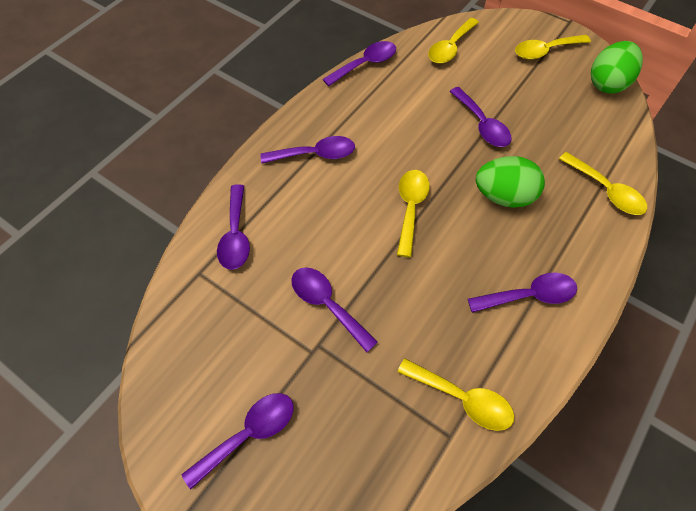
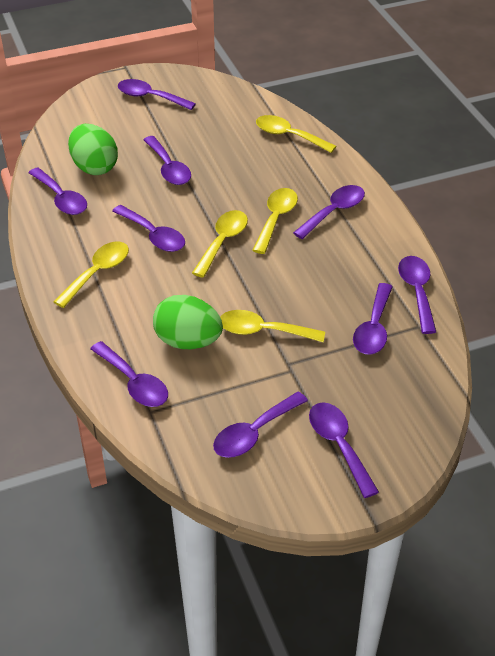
purple spoon: 7 -> 10

